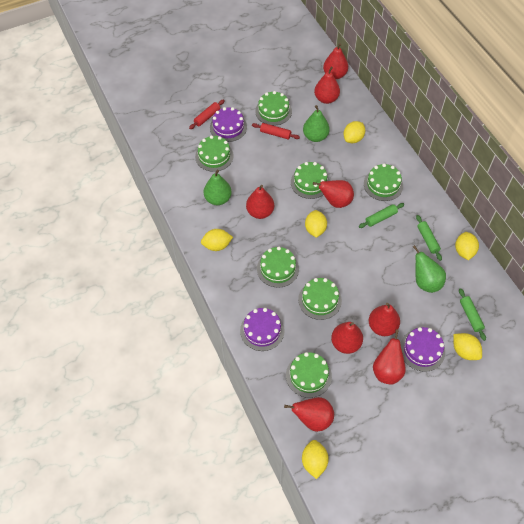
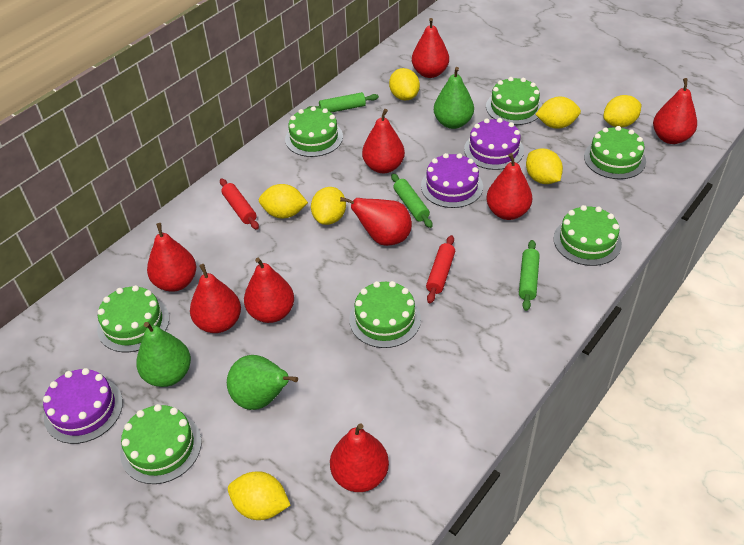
red pear: 8 -> 9
yellow lemon: 6 -> 7

